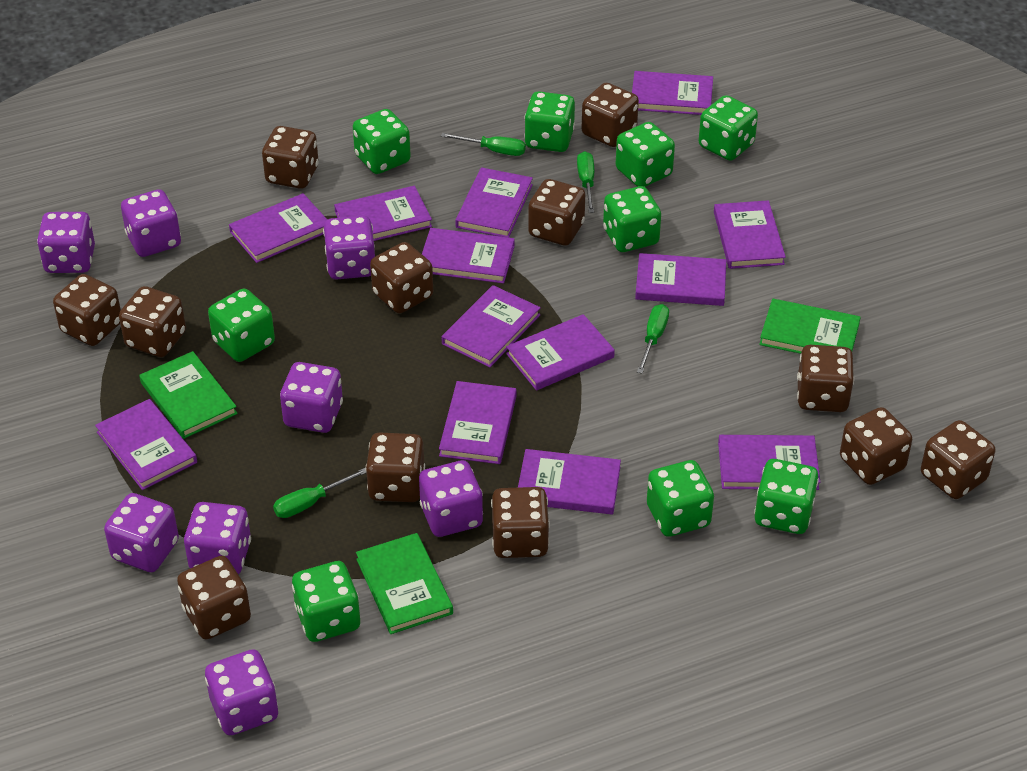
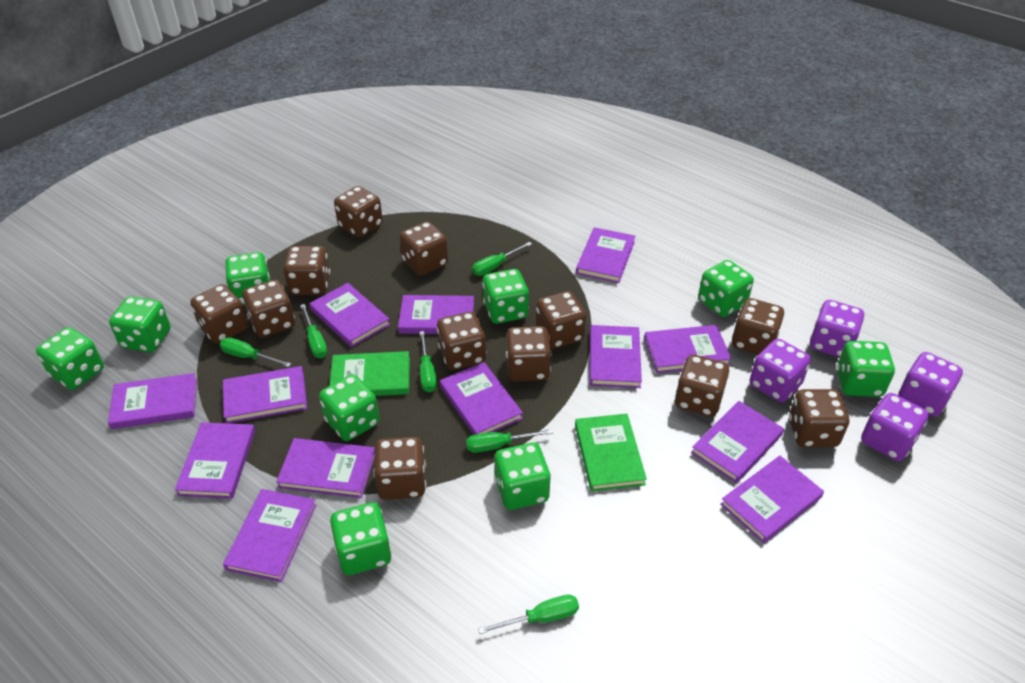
green book: 3 -> 2
green screwdriver: 4 -> 6
purple dice: 8 -> 4

